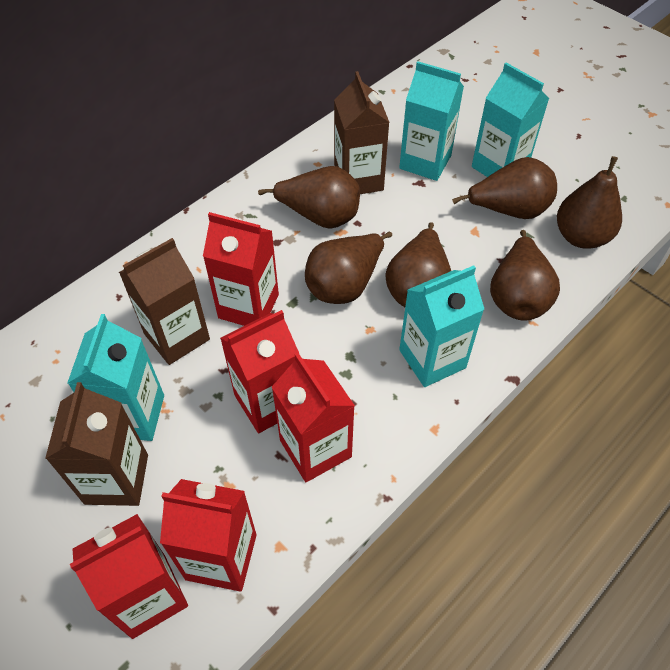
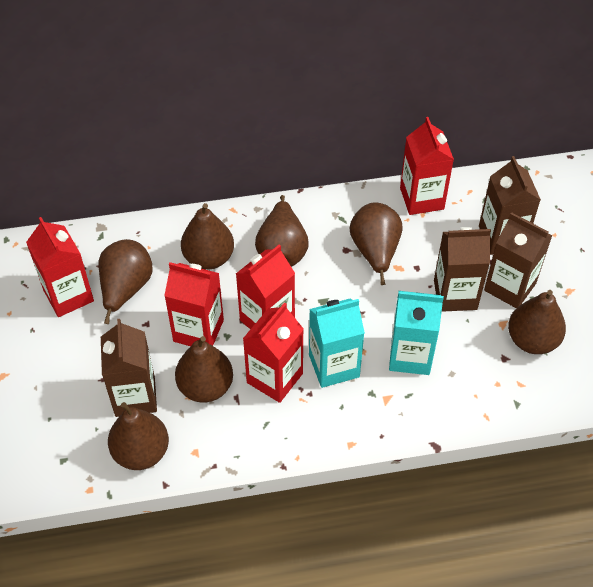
brown carton: 3 -> 4
brown pear: 6 -> 7
turquoise carton: 4 -> 2

